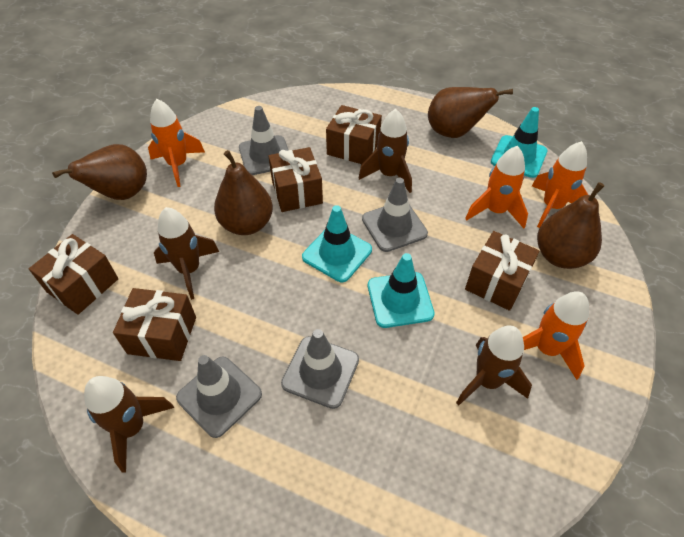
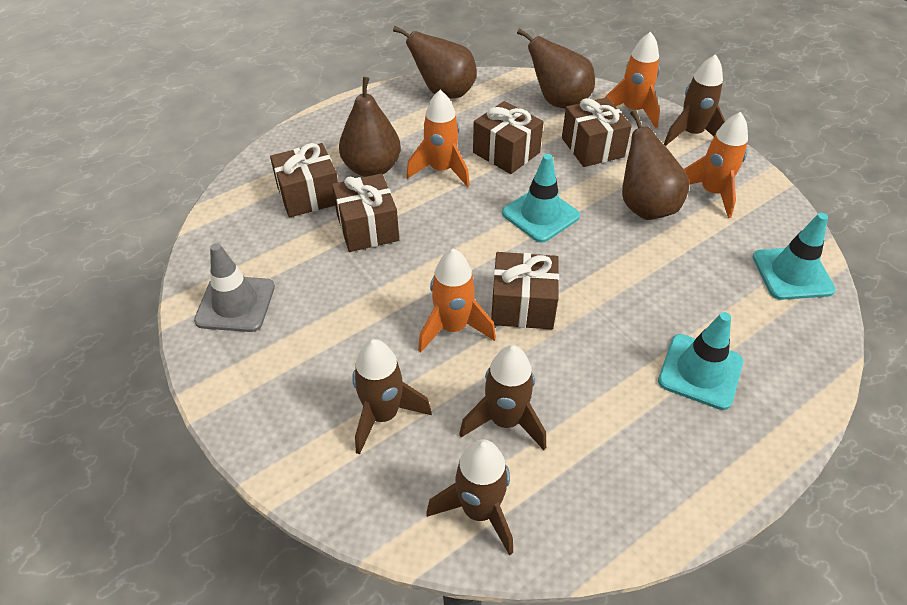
grey traffic cone: 4 -> 1

